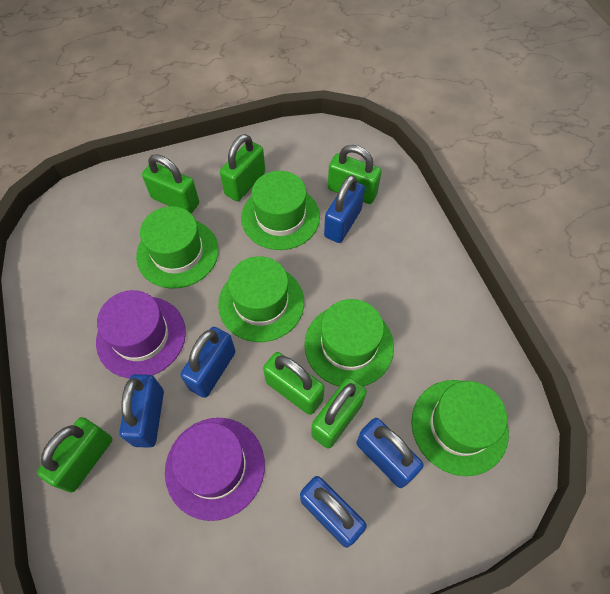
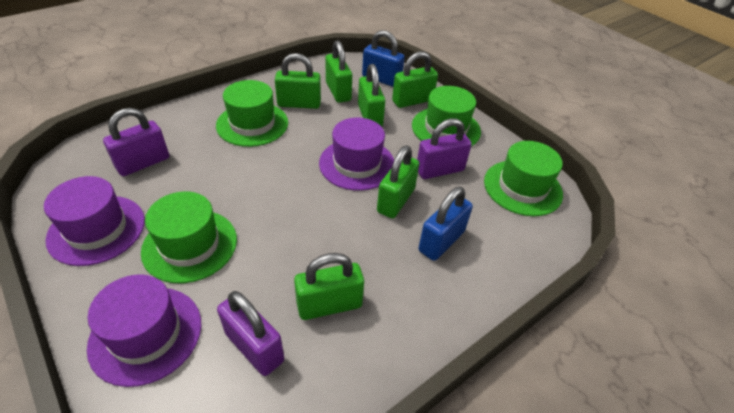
blue padlock: 5 -> 2
green hat: 5 -> 4
purple hat: 2 -> 3
purple padlock: 0 -> 3

